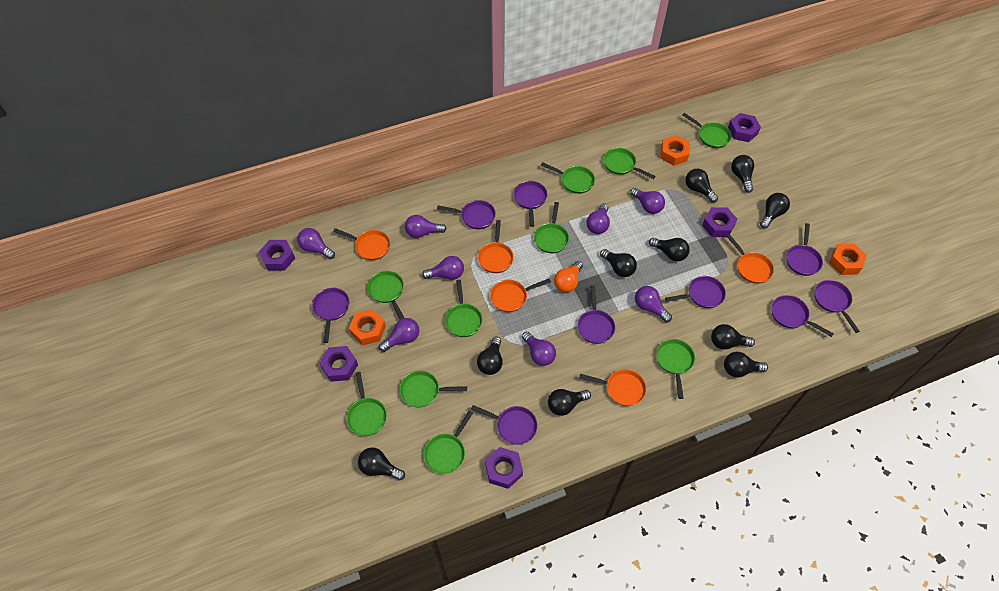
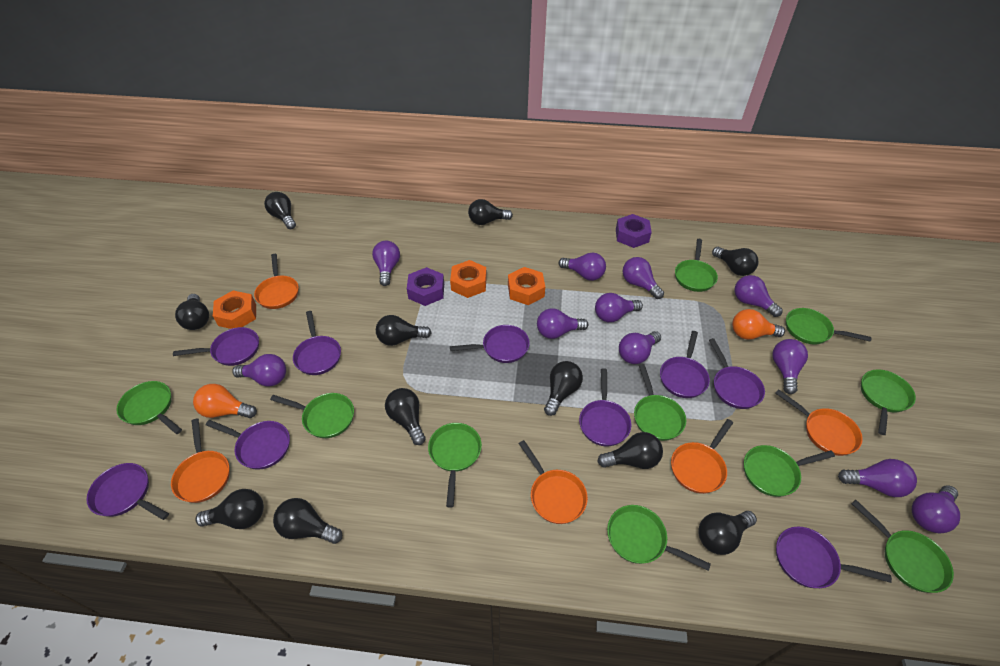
black light bulb: 10 -> 11
orange light bulb: 1 -> 2
purple light bulb: 8 -> 11
purple nut: 5 -> 2

